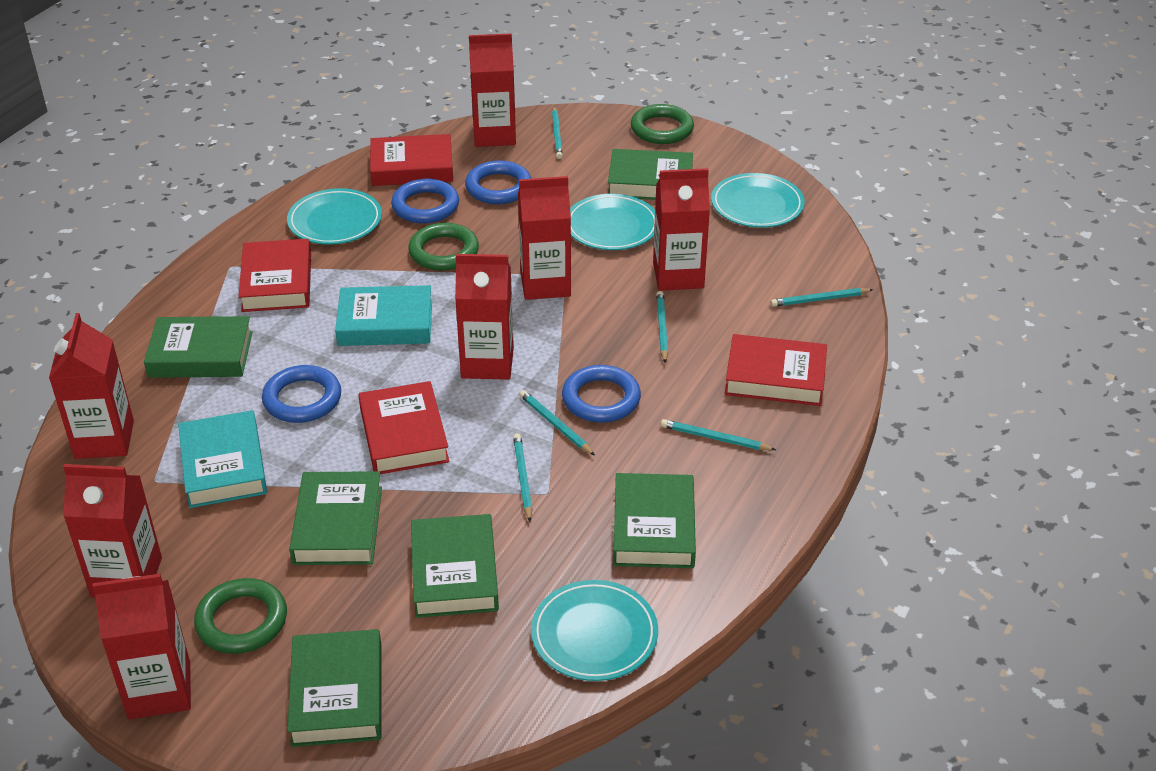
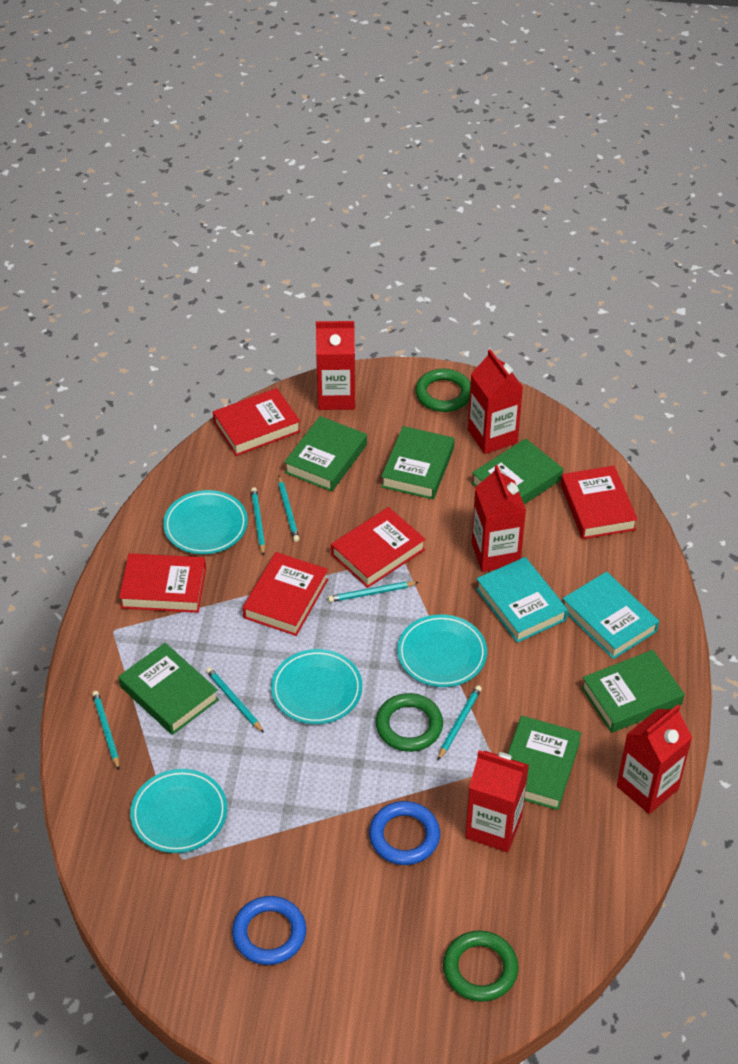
blue ring: 4 -> 2
red book: 4 -> 5
red carton: 7 -> 5

